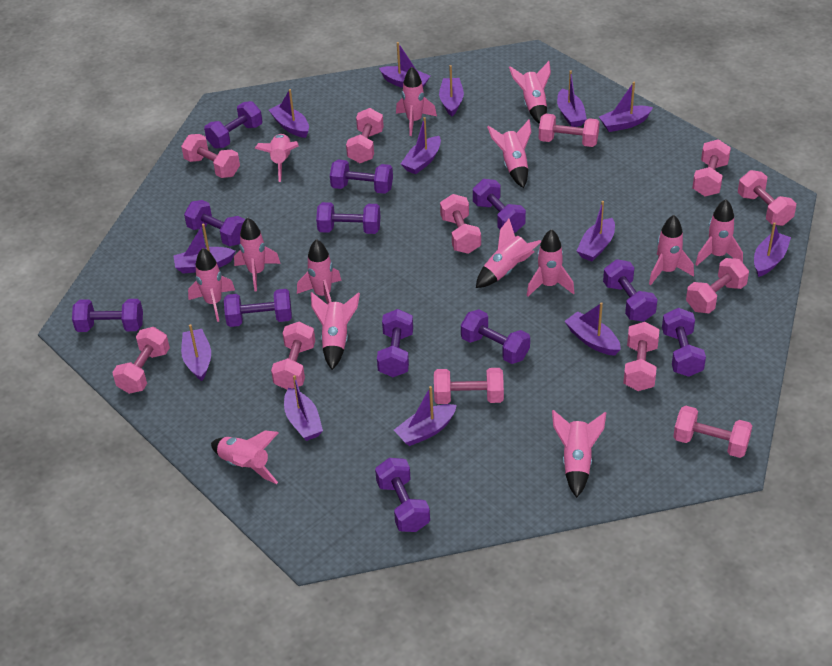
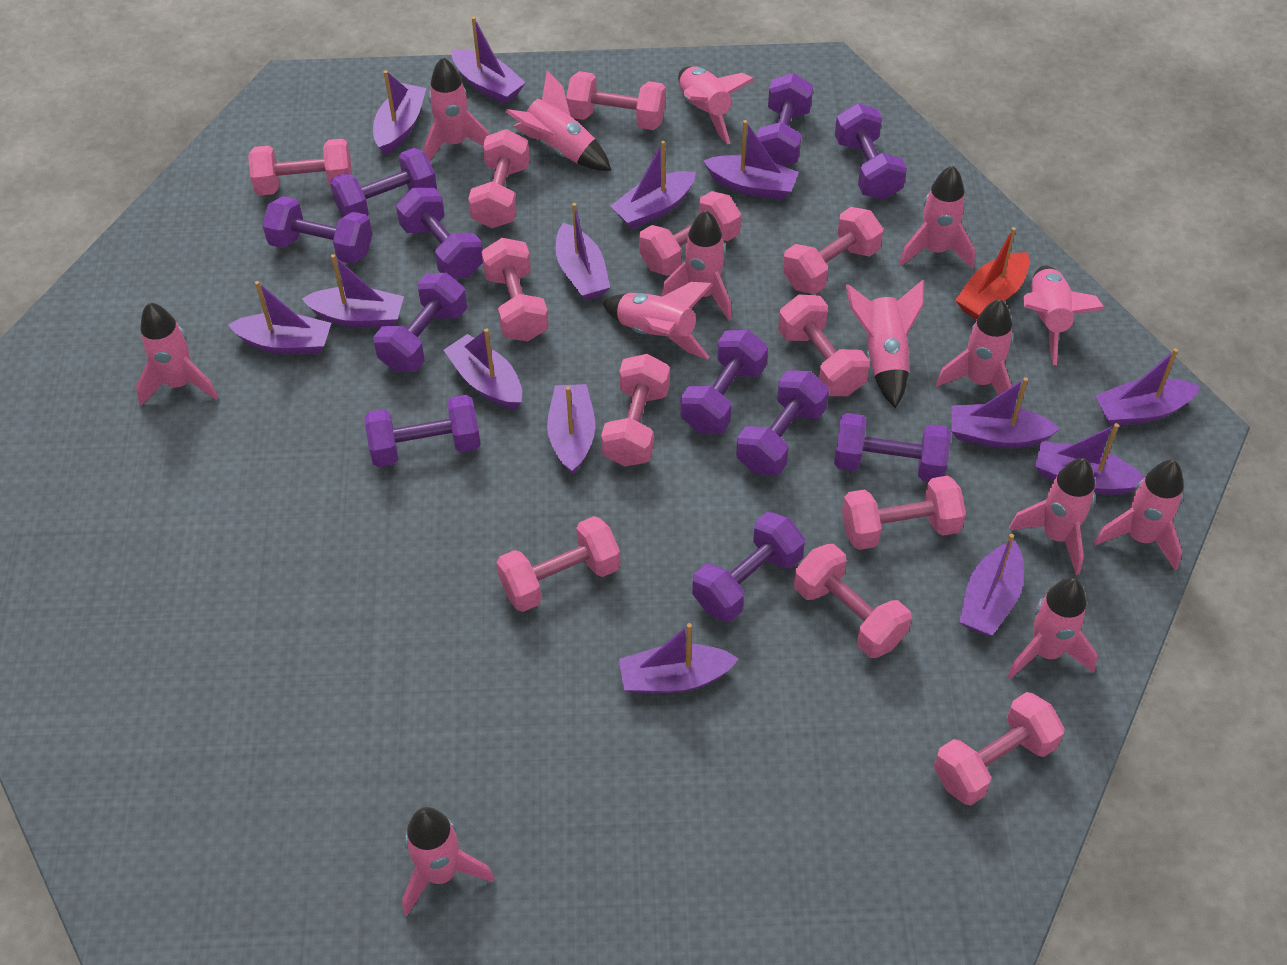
purple boat: 13 -> 14
purple dumbbell: 12 -> 11
red boat: 0 -> 1

